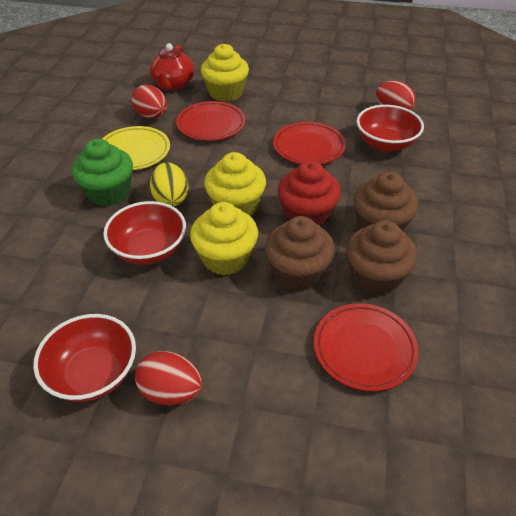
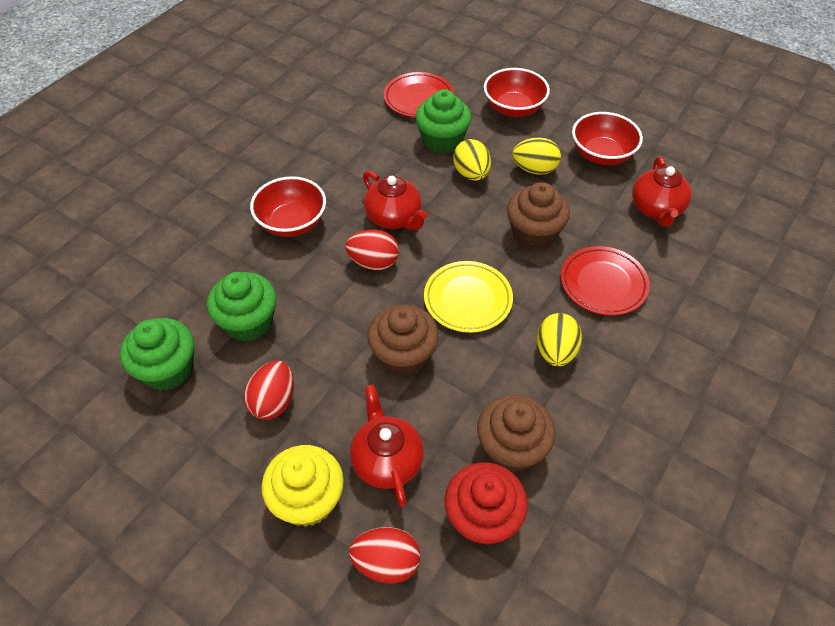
green cupcake: 1 -> 3
red plate: 3 -> 2
red teapot: 1 -> 3
yellow cupcake: 3 -> 1
yellow egg: 1 -> 3

